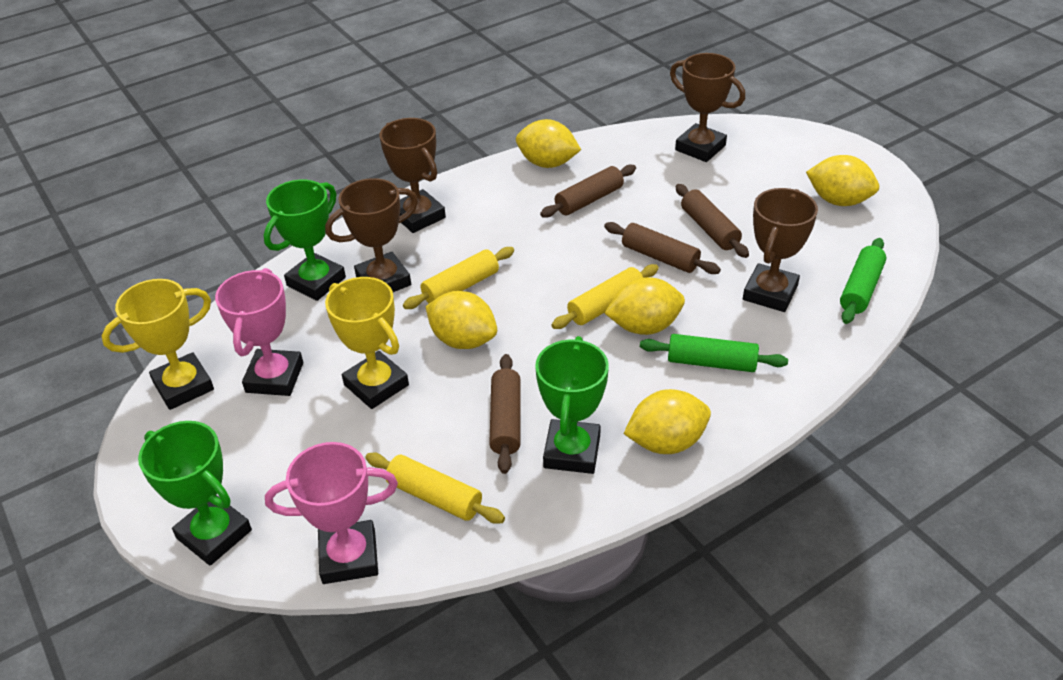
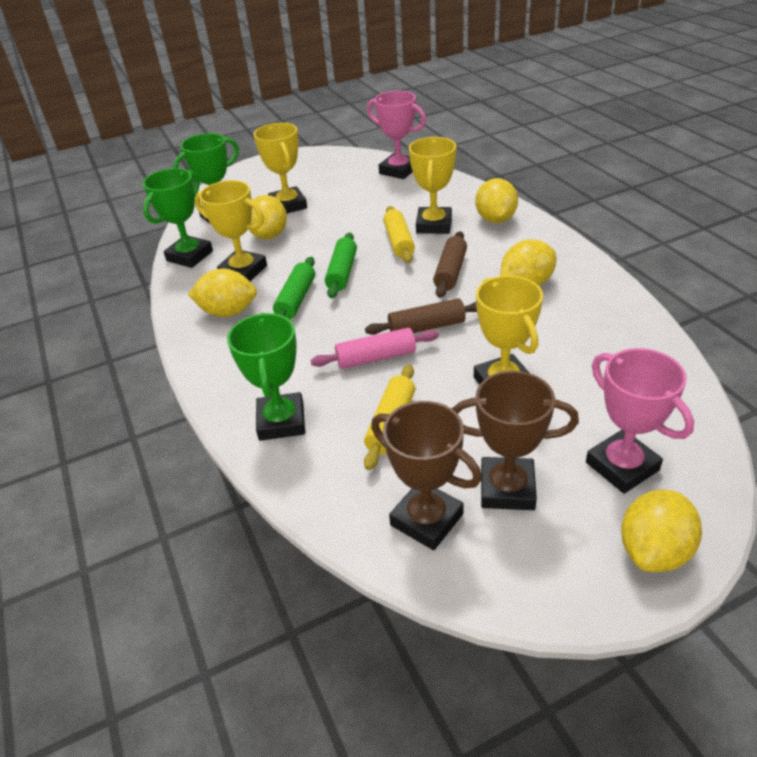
brown rolling pin: 4 -> 2
brown trophy: 4 -> 2
pink rolling pin: 0 -> 1
yellow rolling pin: 3 -> 2
yellow trophy: 2 -> 4

